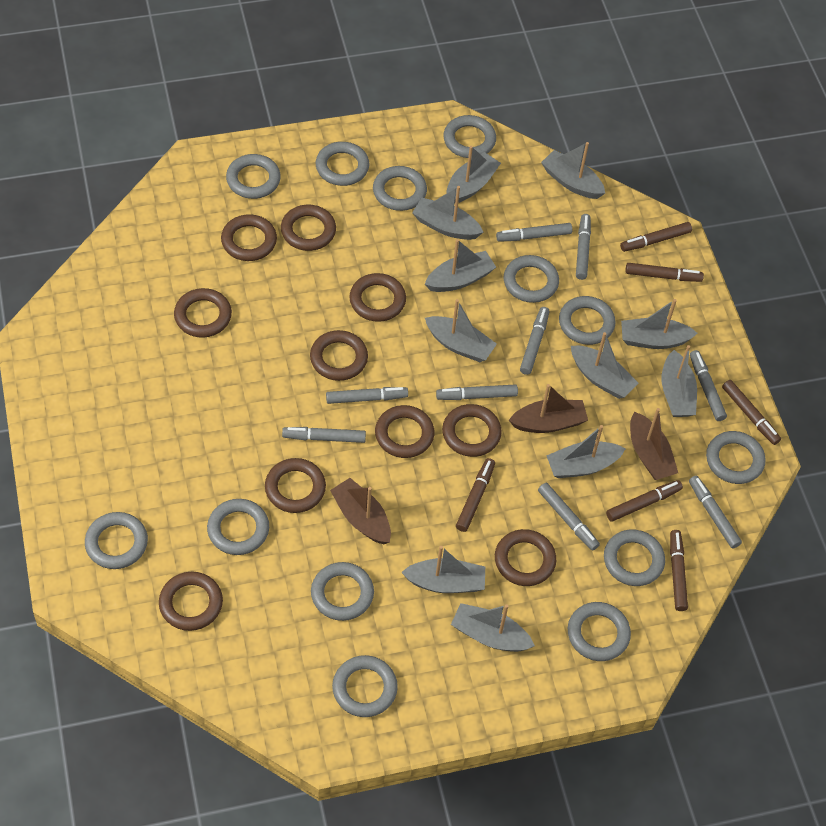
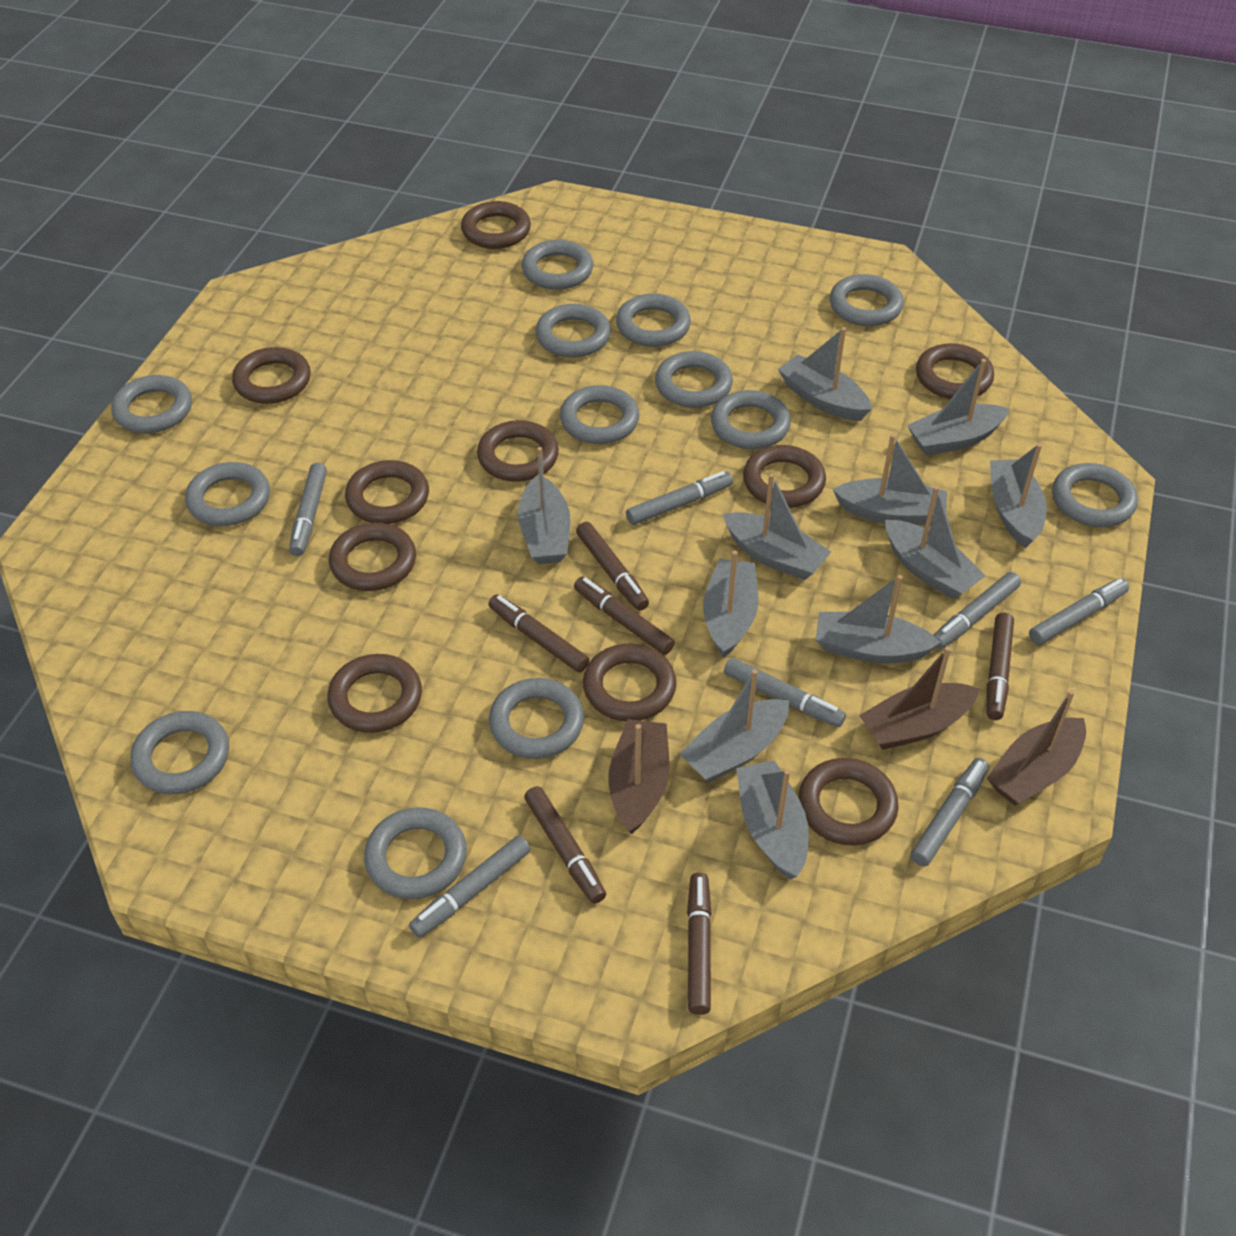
grey marker: 9 -> 7

